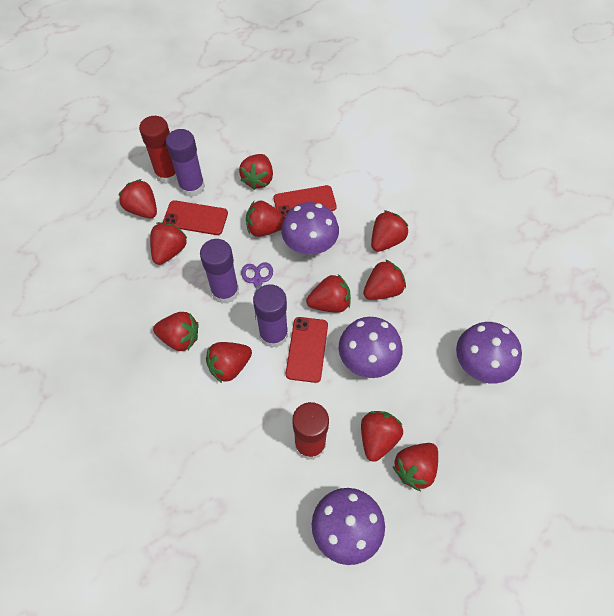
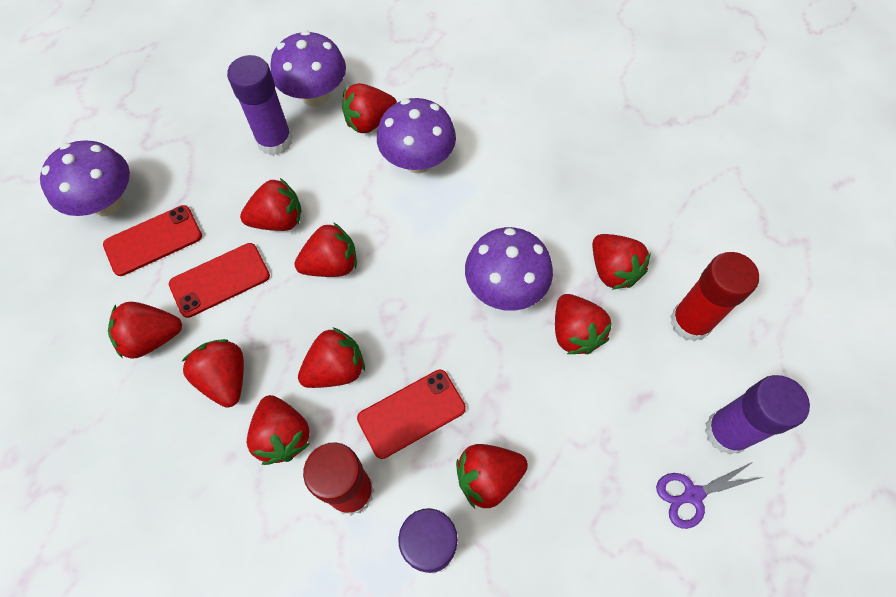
red strawberry: 11 -> 10

